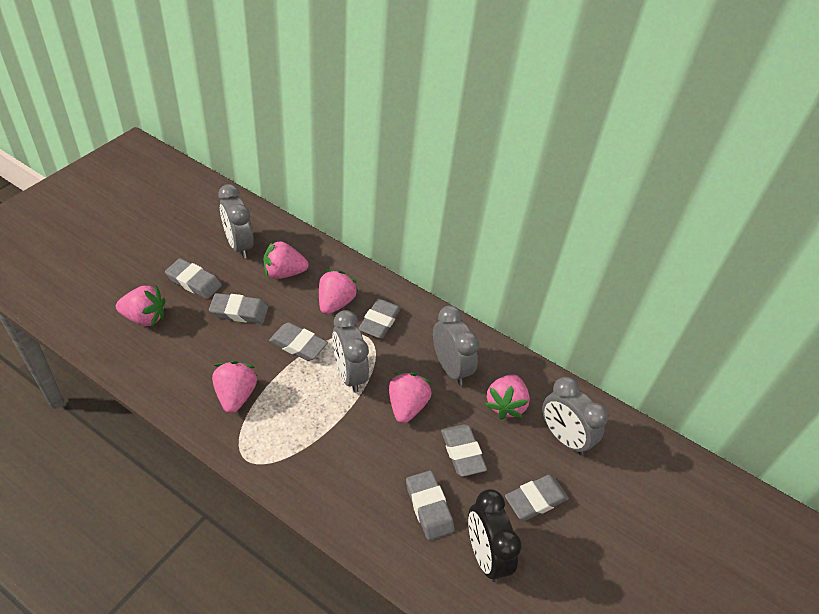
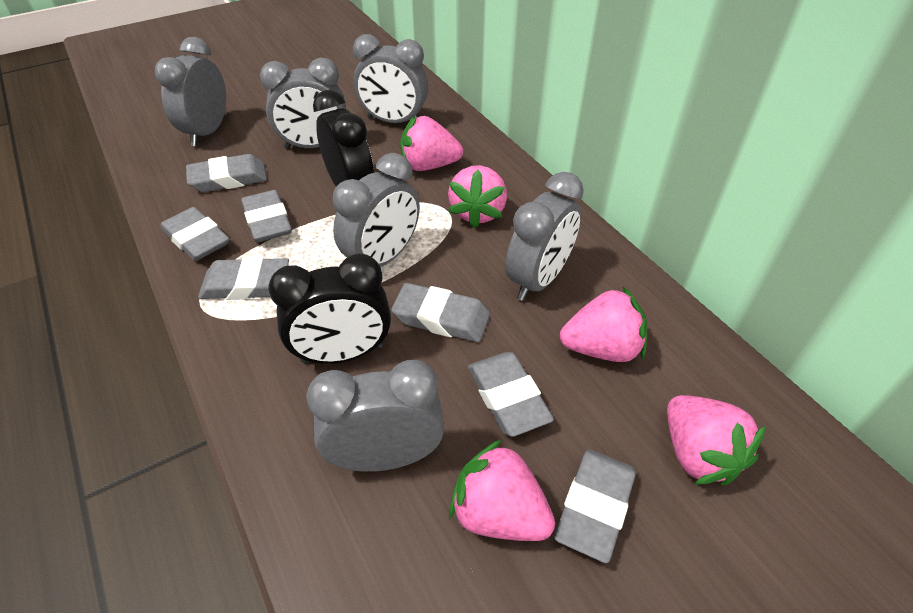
black clock: 1 -> 2
grey clock: 4 -> 6
pink strawberry: 6 -> 5

